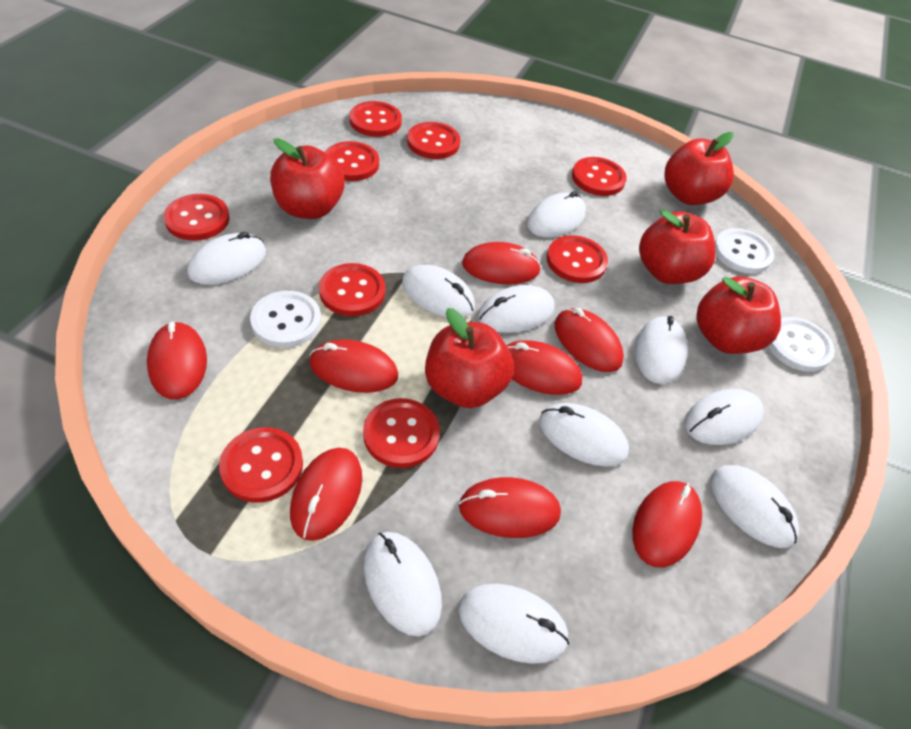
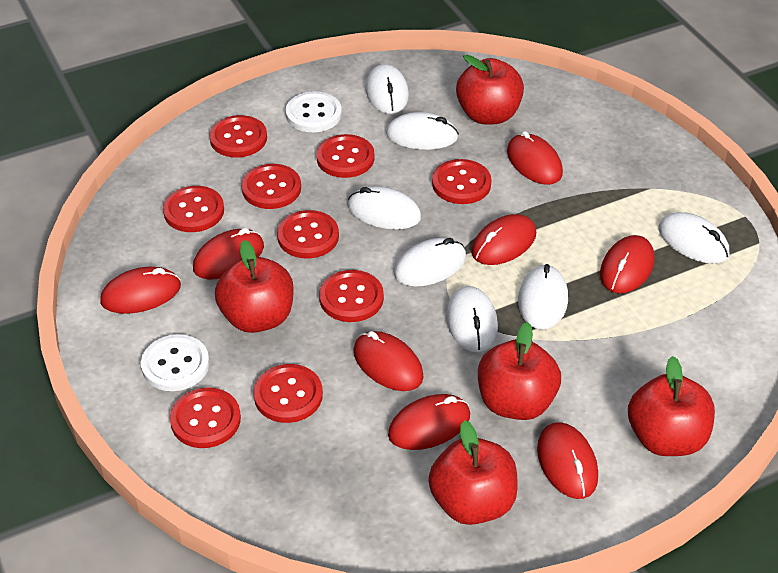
white button: 3 -> 2
white mouse: 10 -> 7

